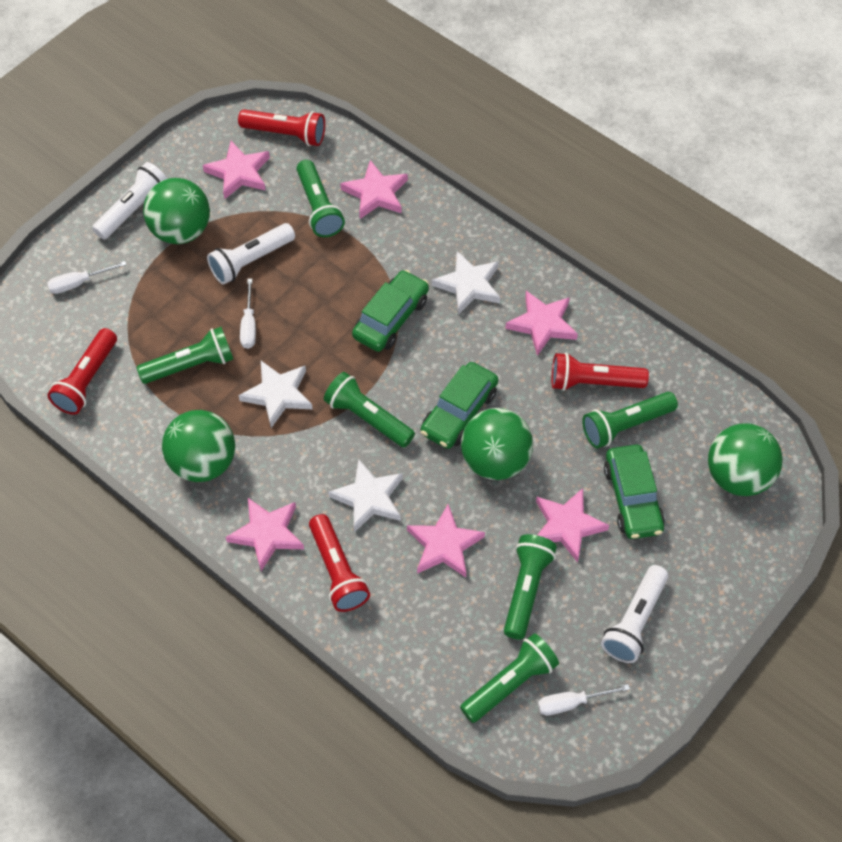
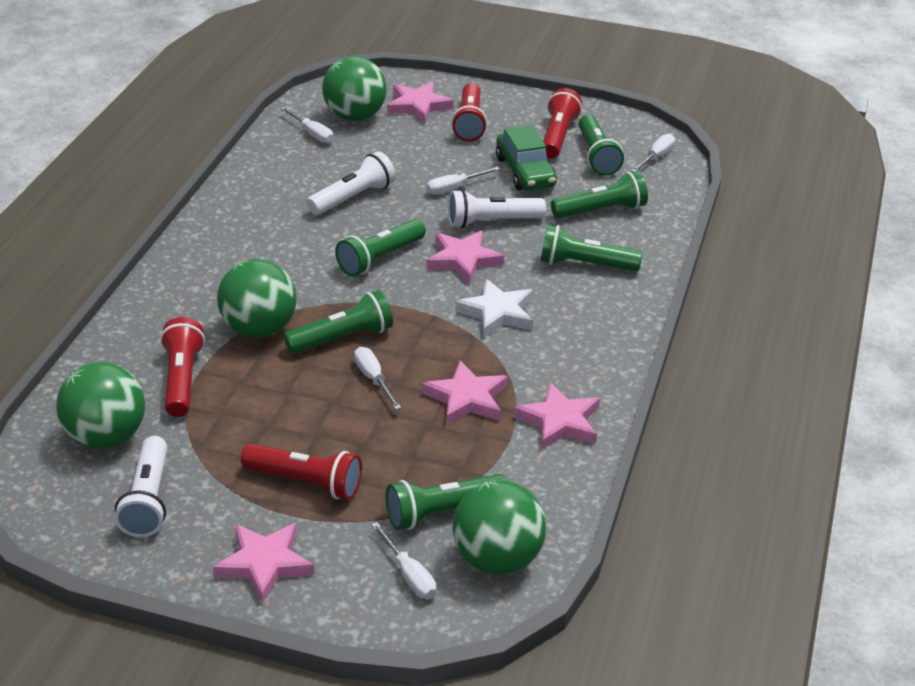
green car: 3 -> 1
pink star: 6 -> 5
white screwdriver: 3 -> 5
white star: 3 -> 1

